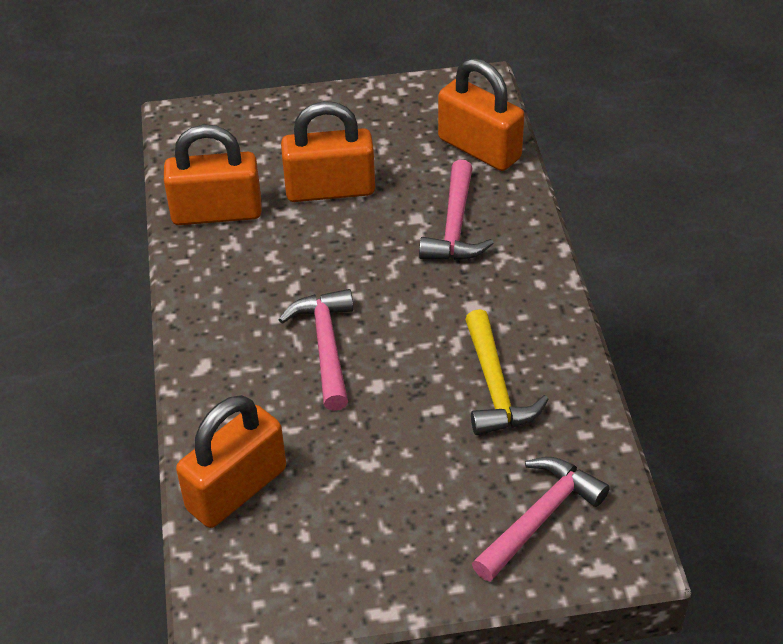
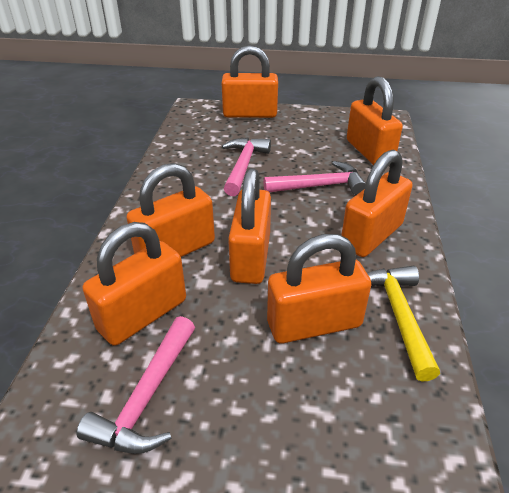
orange padlock: 4 -> 7

